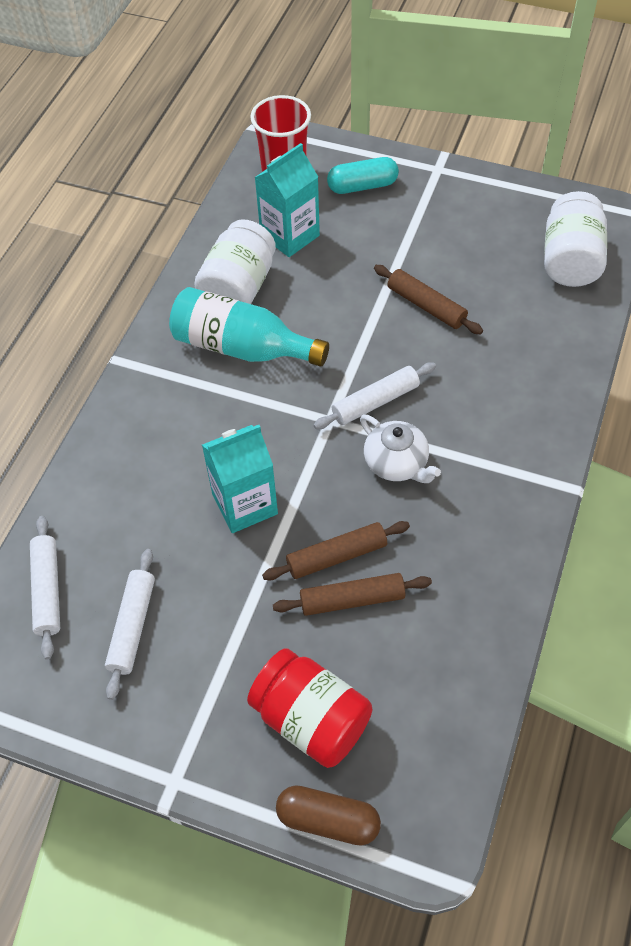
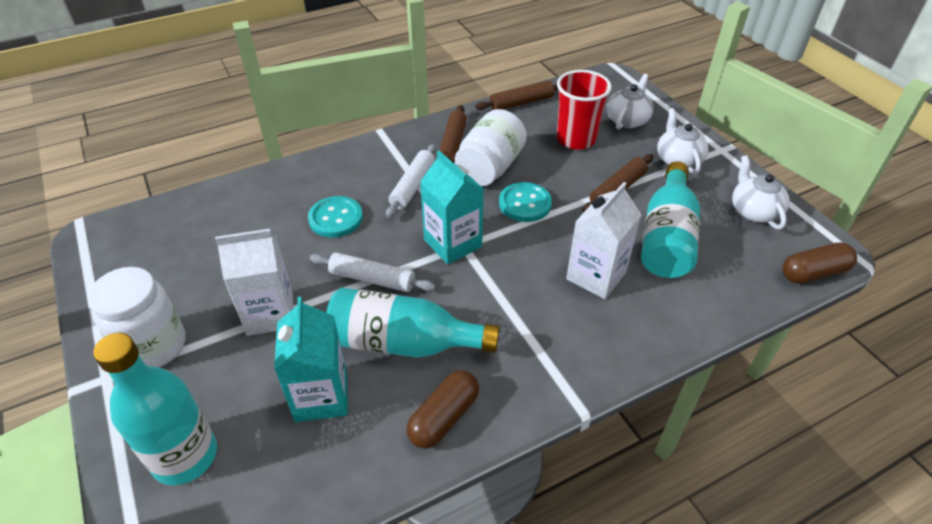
brown capsule: 1 -> 2
red jar: 1 -> 0
turquoise bottle: 1 -> 3
turquoise button: 0 -> 2
turquoise capsule: 1 -> 0
white carton: 0 -> 2
white rolling pin: 3 -> 2
white teapot: 1 -> 3

